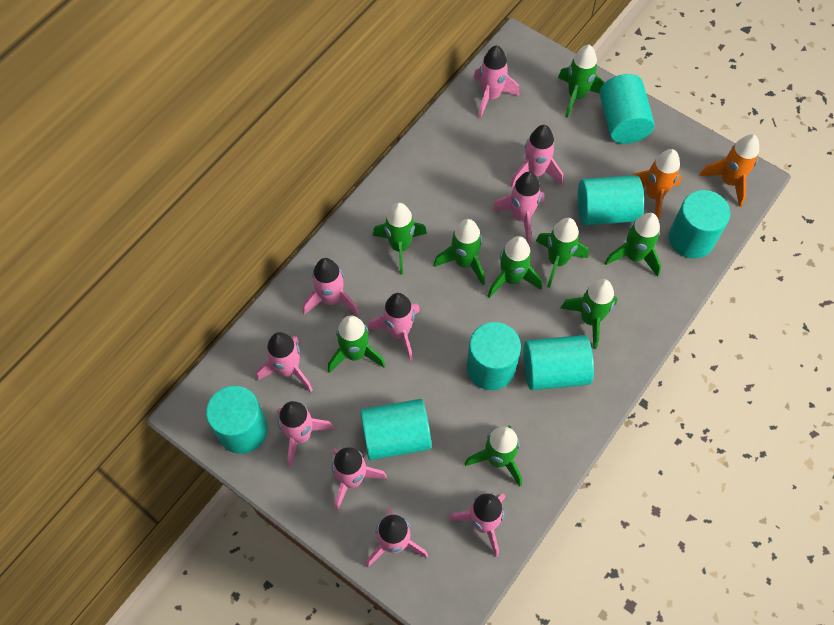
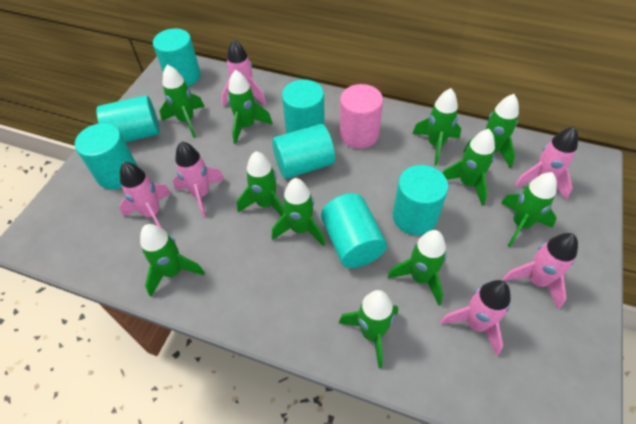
green rocket: 9 -> 11
orange rocket: 2 -> 0
pink cylinder: 0 -> 1
pink rocket: 10 -> 6

